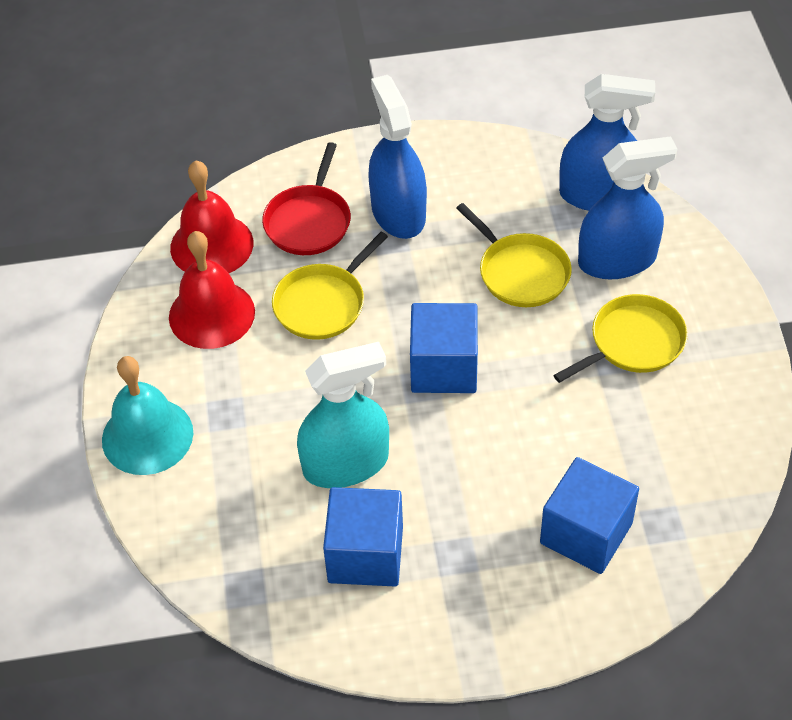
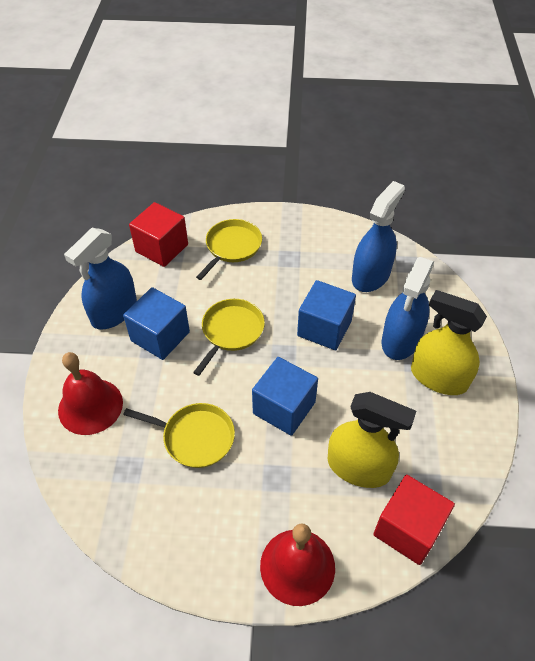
red cube: 0 -> 2
red pan: 1 -> 0
turquoise bell: 1 -> 0
turquoise spray bottle: 1 -> 0
yellow spray bottle: 0 -> 2

